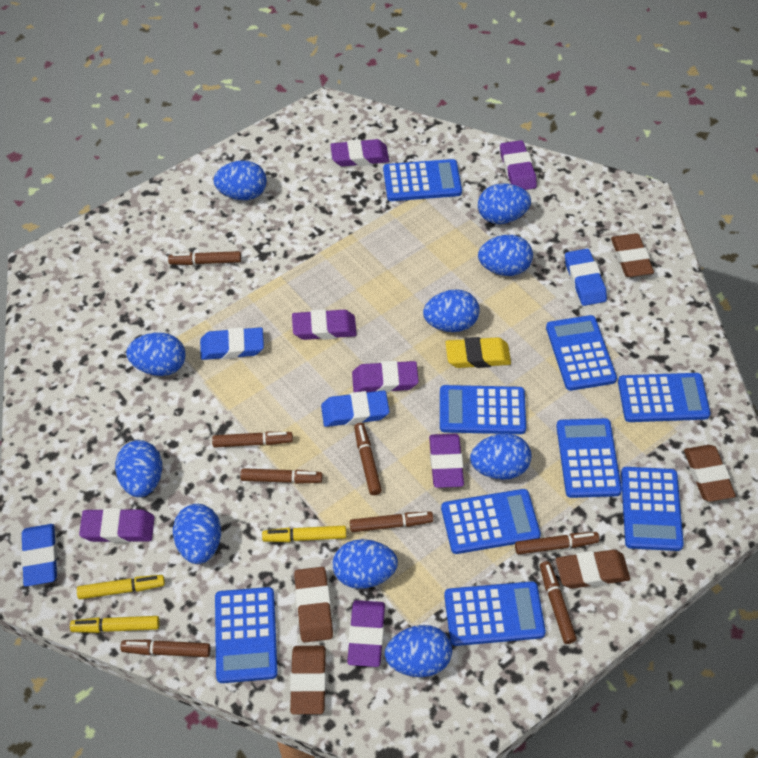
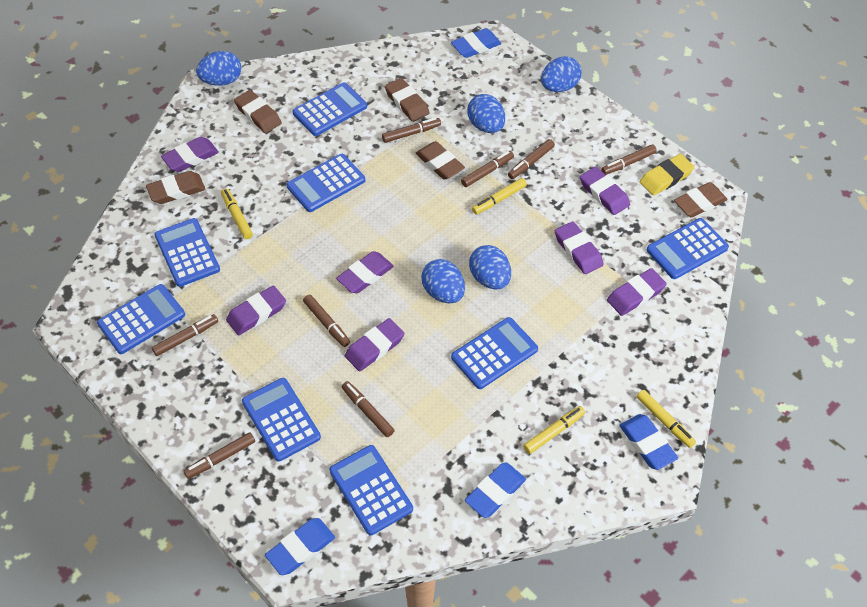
blue calculator: 9 -> 8
blue egg: 10 -> 5
yellow marker: 3 -> 4

